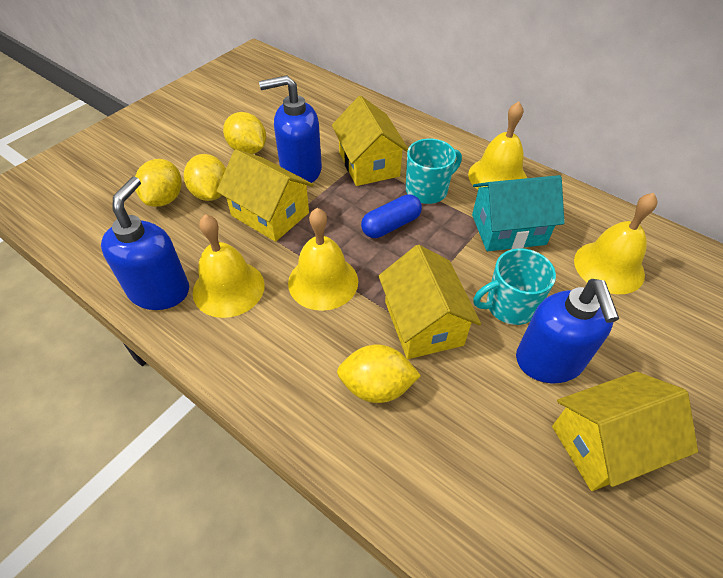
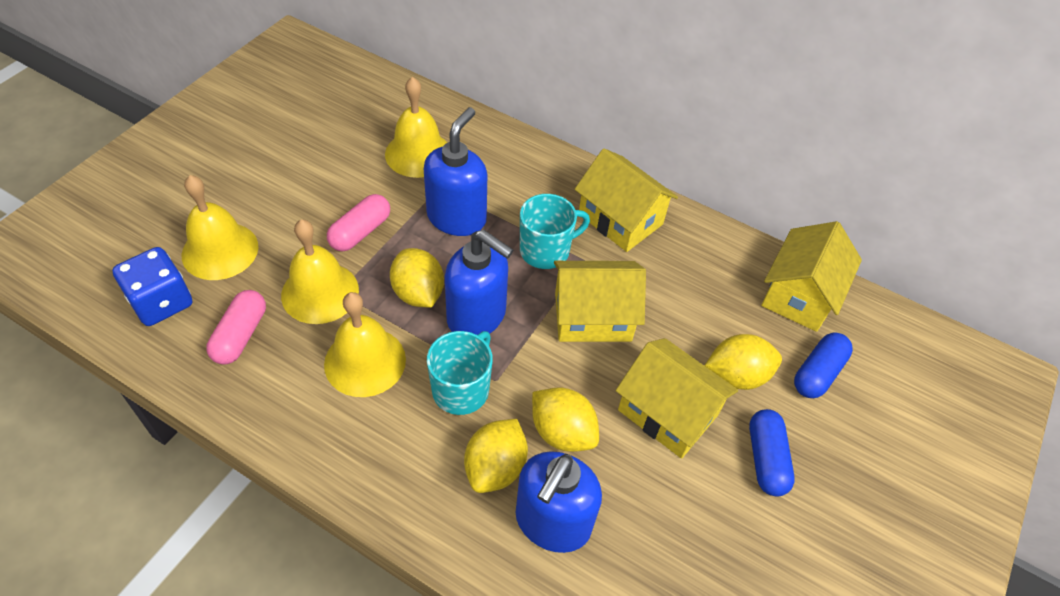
blue capsule: 1 -> 2
blue dice: 0 -> 1
pink capsule: 0 -> 2
turquoise house: 1 -> 0

